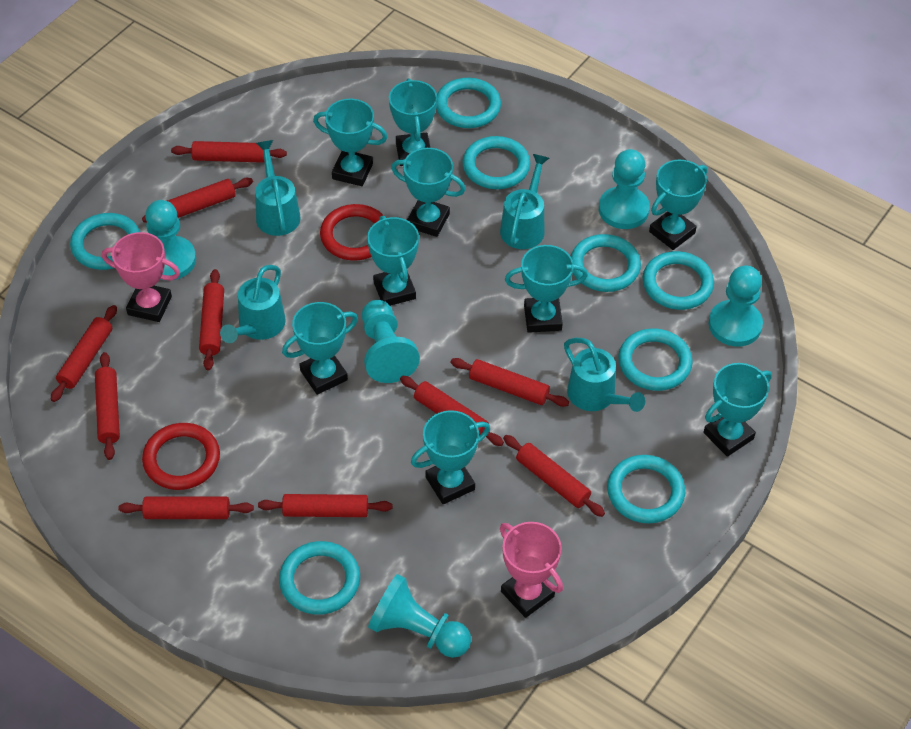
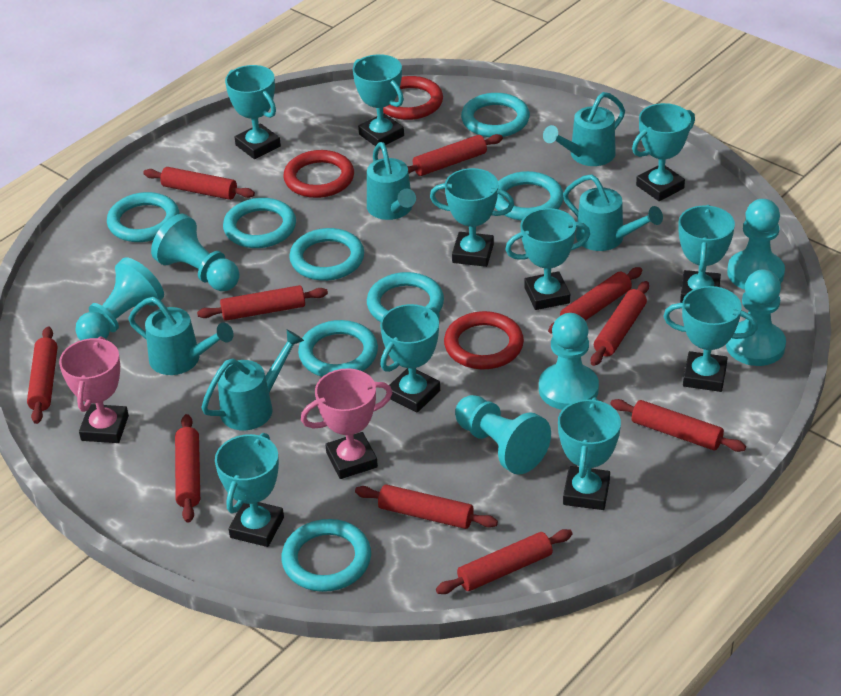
red ring: 2 -> 3
turquoise pawn: 5 -> 6
turquoise trophy: 9 -> 10
turquoise watering can: 4 -> 5

